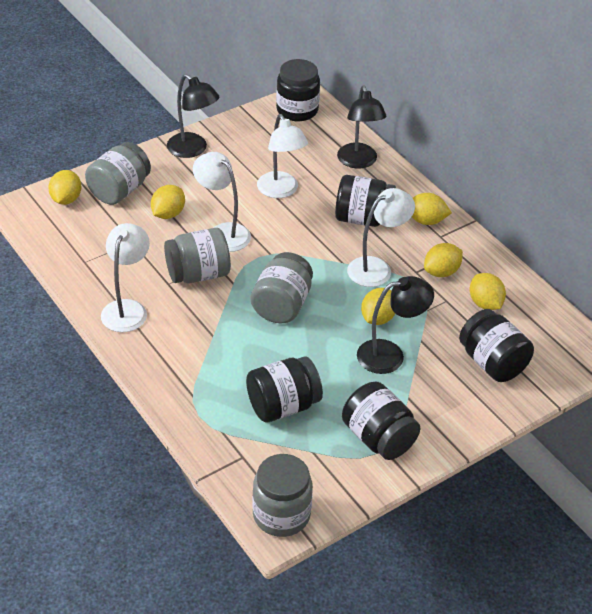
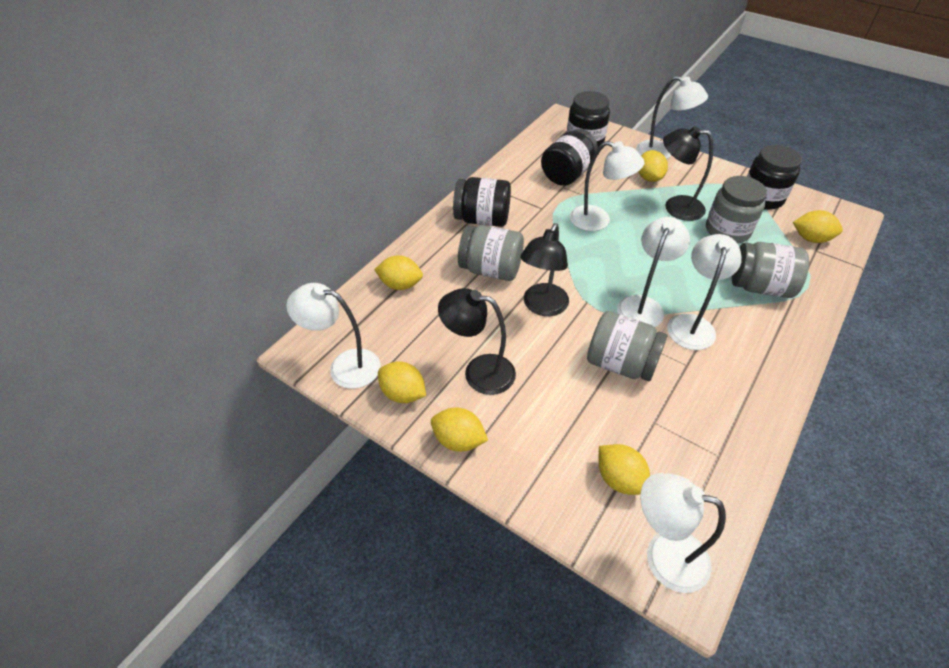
black jar: 5 -> 4
white lamp: 4 -> 6

